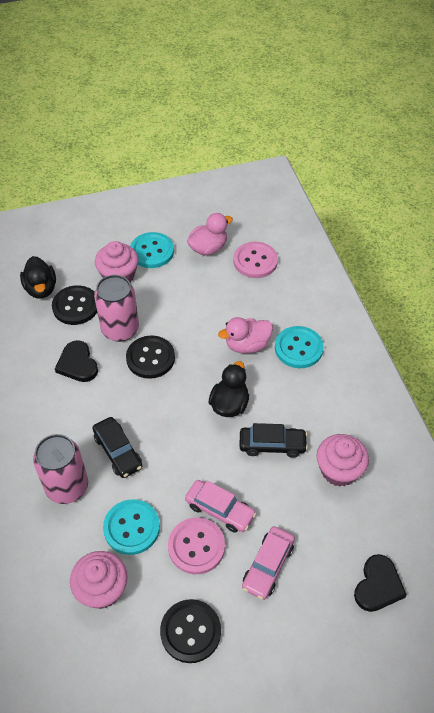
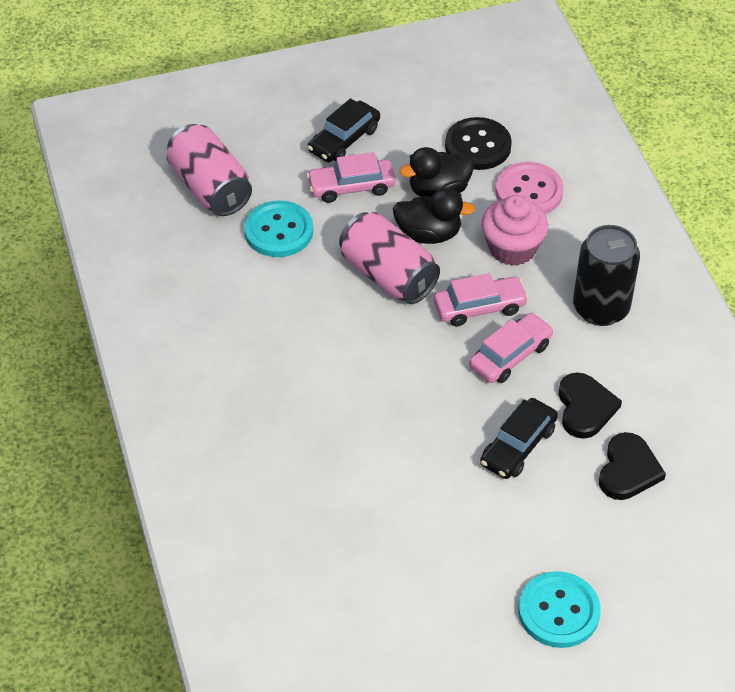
black button: 3 -> 1
black can: 0 -> 1
pink button: 2 -> 1
pink car: 2 -> 3
pink cupcake: 3 -> 1
pink duck: 2 -> 0
turquoise button: 3 -> 2

